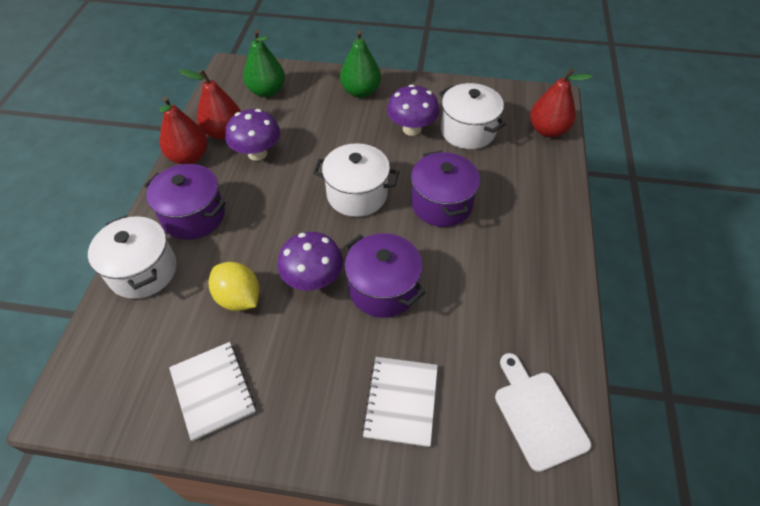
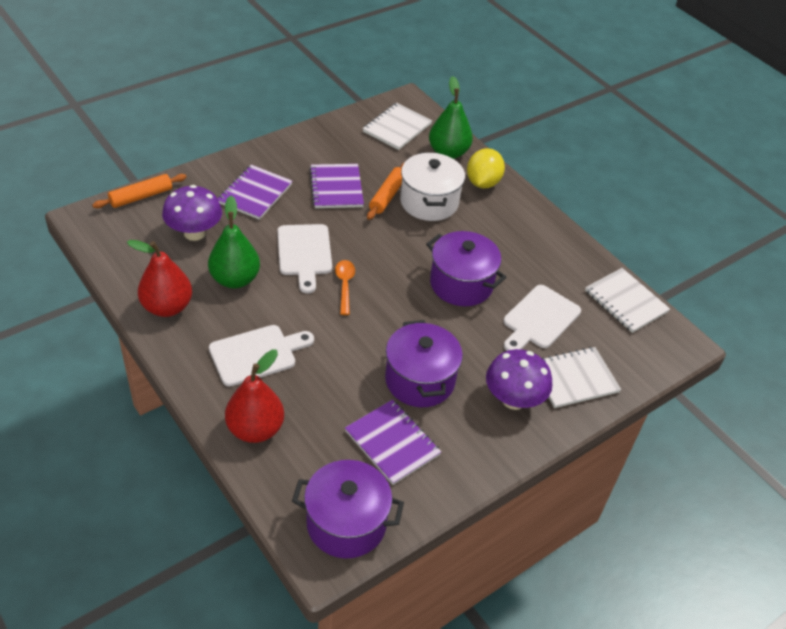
orange rolling pin: 0 -> 2
orange spoon: 0 -> 1
purple mushroom: 3 -> 2
purple notebook: 0 -> 3
red pear: 3 -> 2
white cutting board: 1 -> 3
white notebook: 2 -> 3
white pot: 3 -> 1

